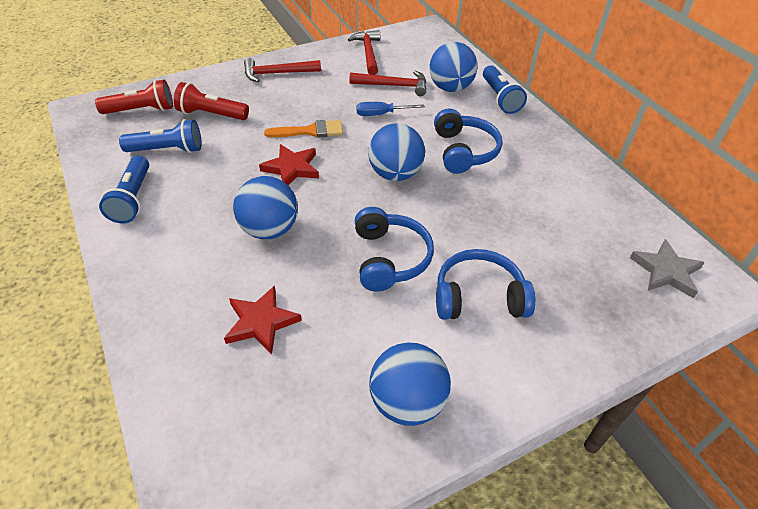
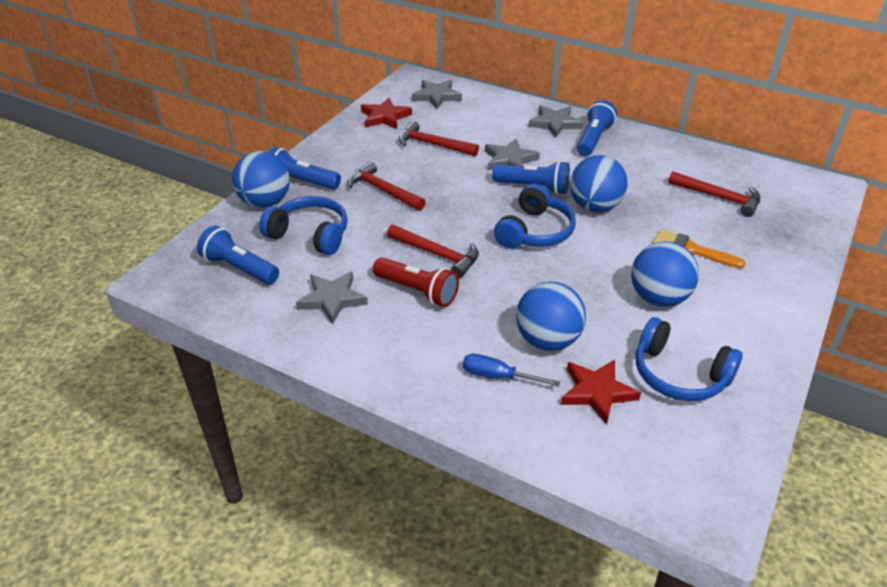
blue flashlight: 3 -> 4
grey star: 1 -> 4
red flashlight: 2 -> 1
red hammer: 3 -> 4

